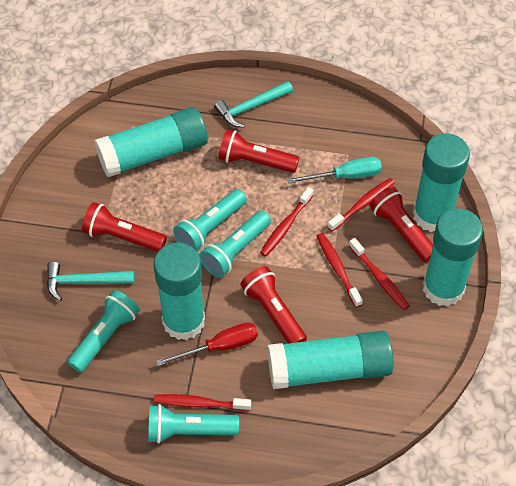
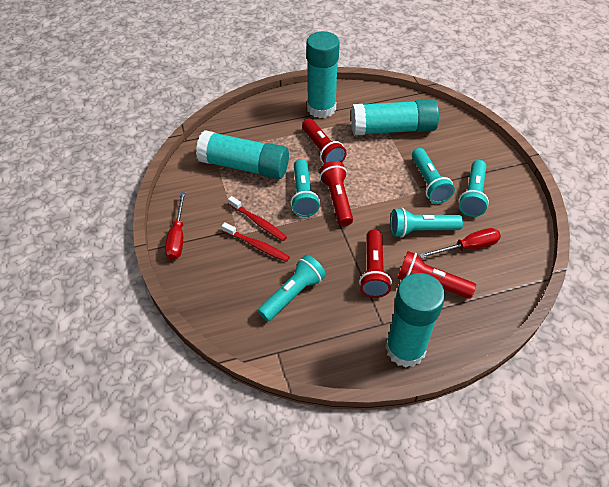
red screwdriver: 1 -> 2
red toothbrush: 5 -> 2
turquoise flashlight: 4 -> 5
turquoise glue stick: 5 -> 4
turquoise hammer: 2 -> 0
turquoise screwdriver: 1 -> 0

